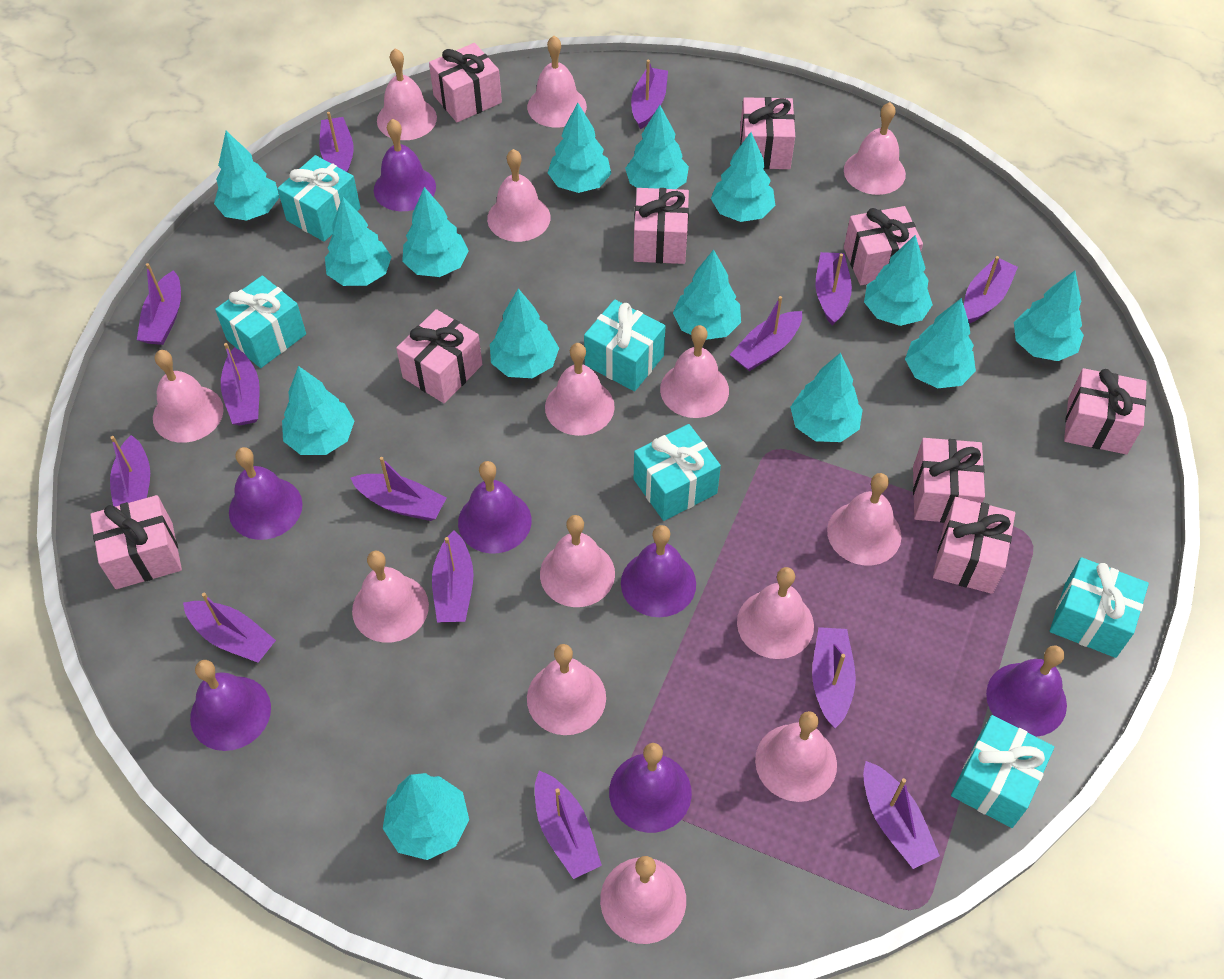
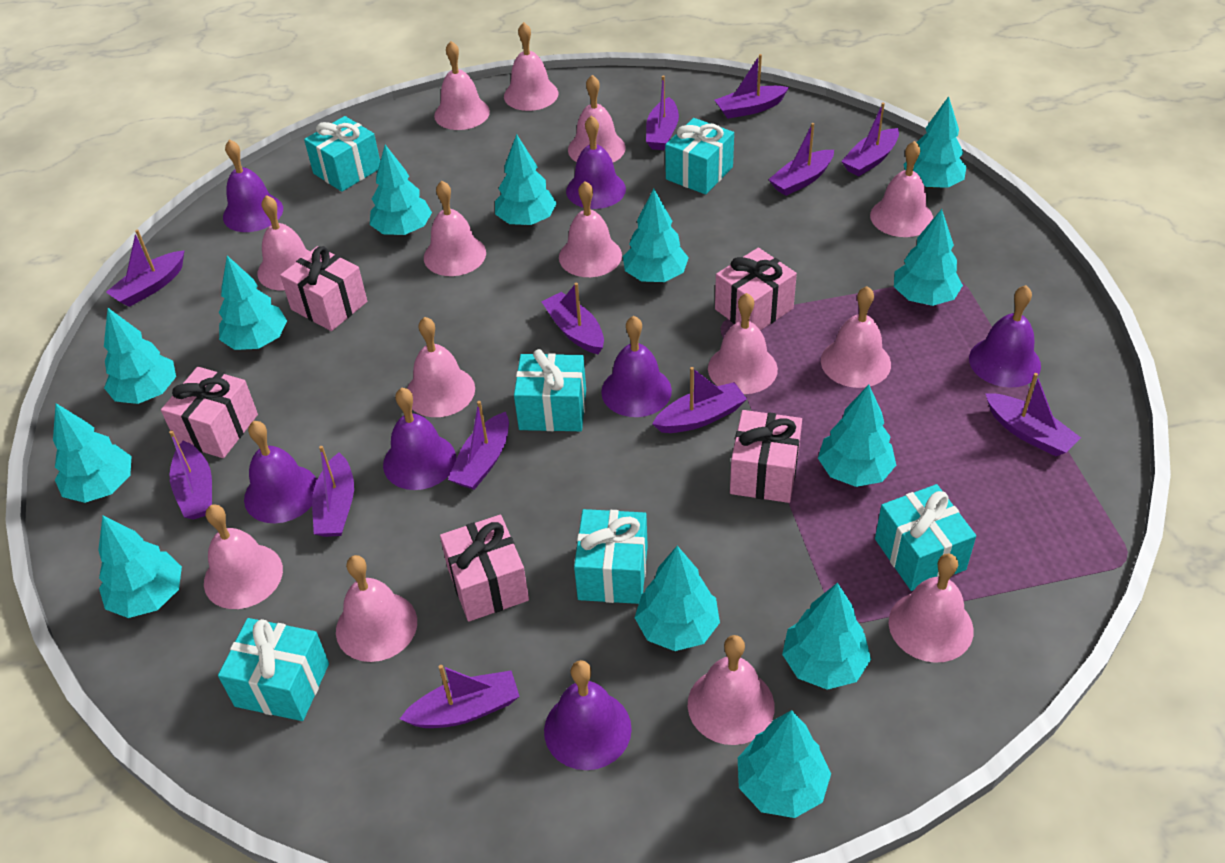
pink gift: 9 -> 5
purple boat: 14 -> 12
turquoise tree: 14 -> 13

